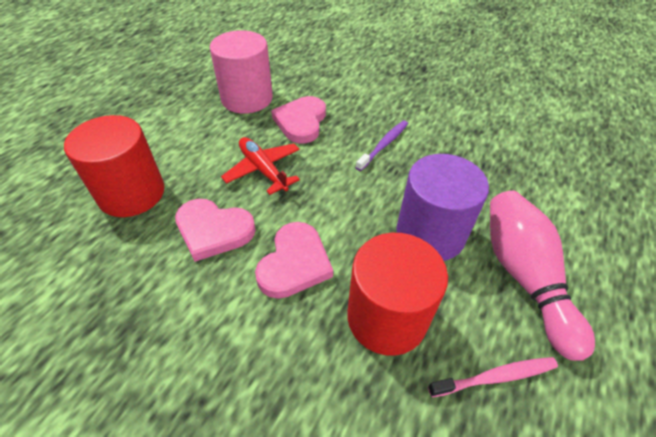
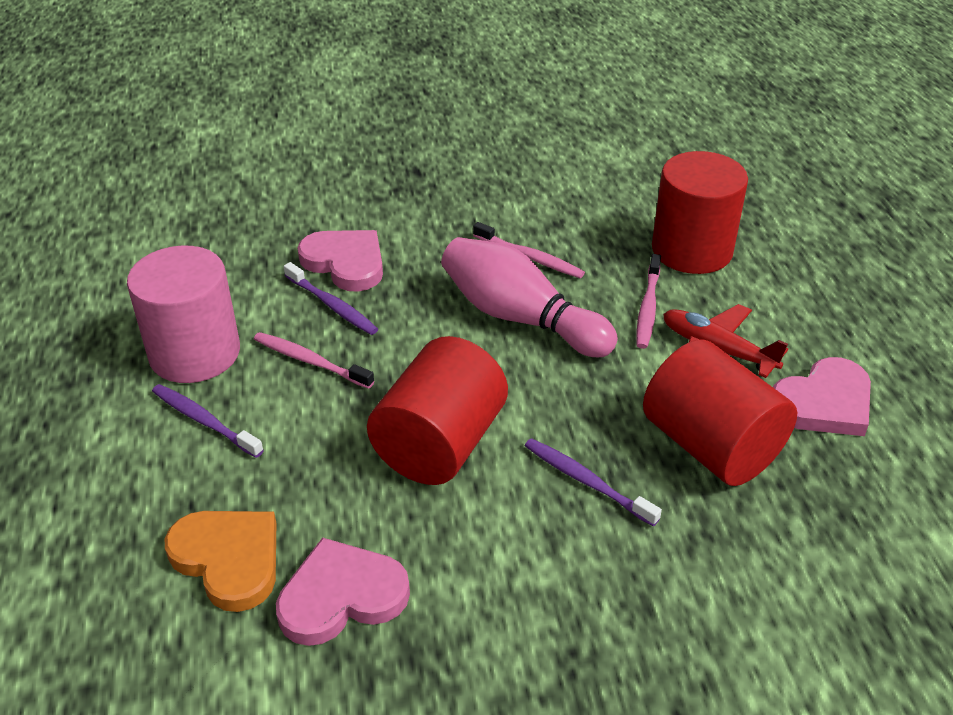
orange heart: 0 -> 1
pink toothbrush: 1 -> 3
purple cylinder: 1 -> 0
purple toothbrush: 1 -> 3
red cylinder: 2 -> 3

